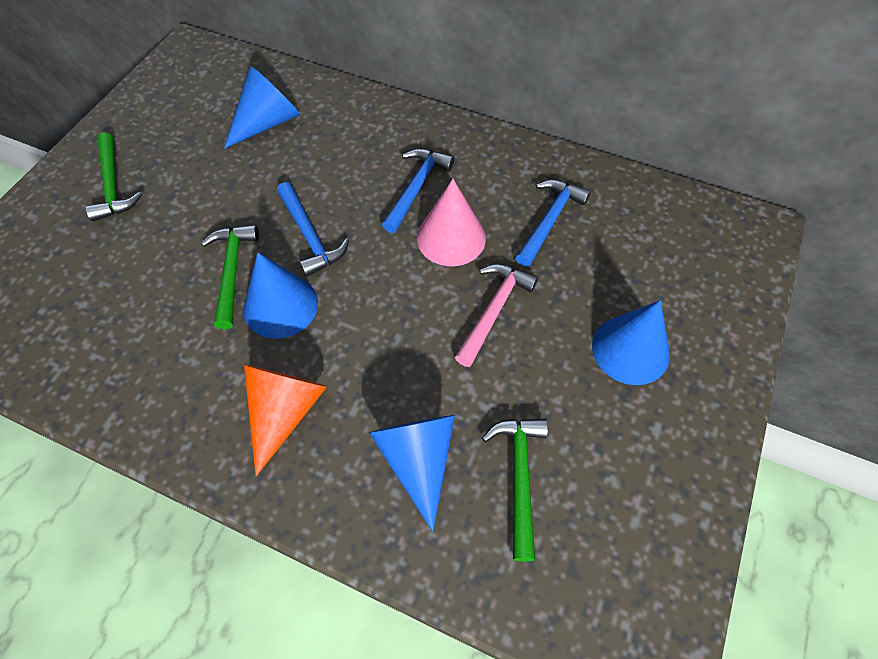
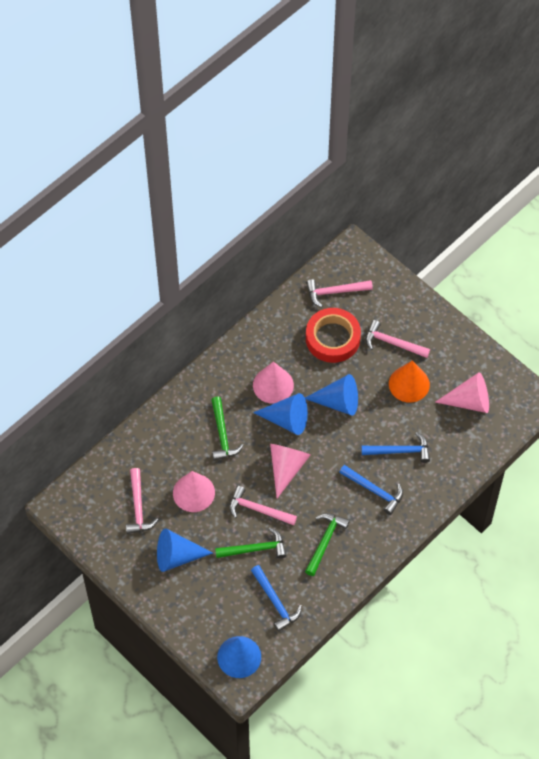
pink cone: 1 -> 4
pink hammer: 1 -> 4
red tape: 0 -> 1

